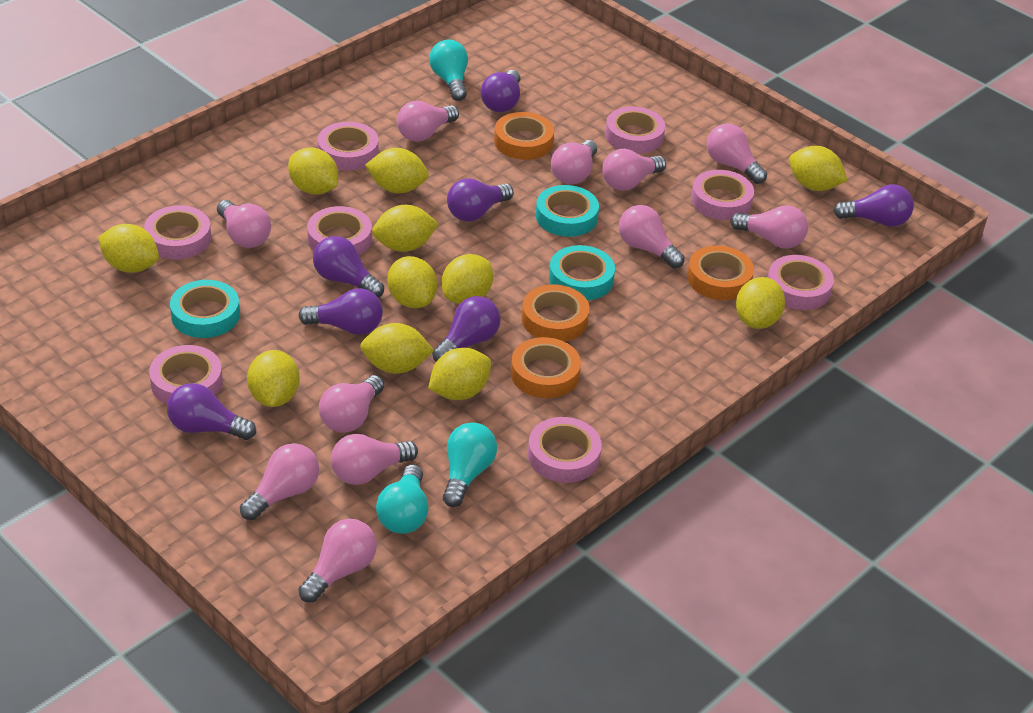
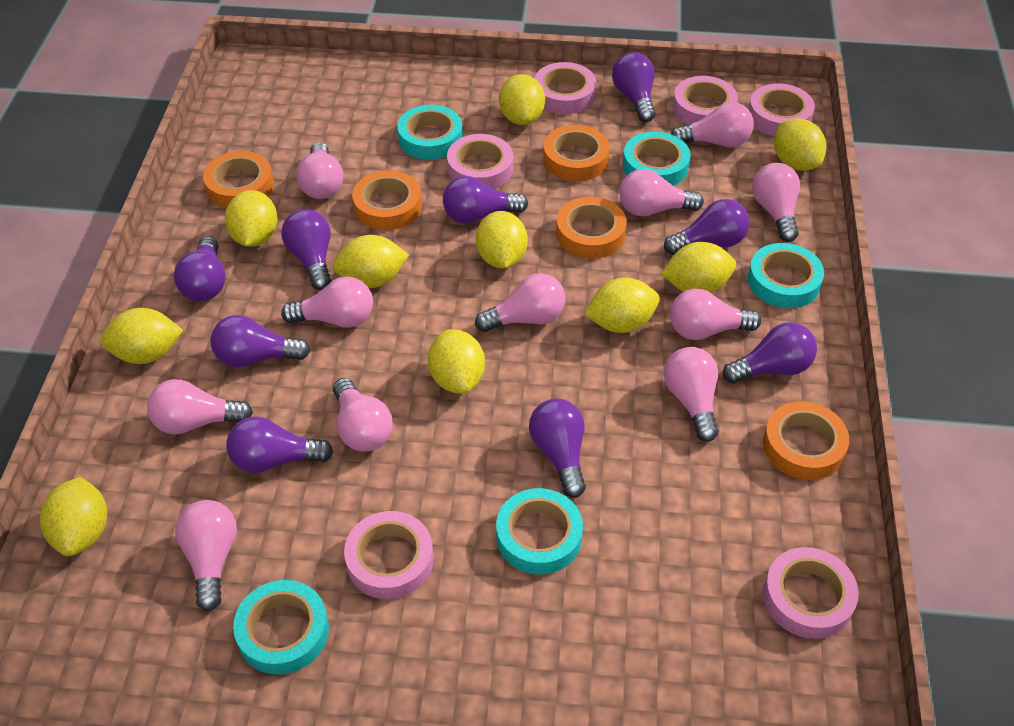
orange tape: 4 -> 5
pink tape: 8 -> 6
purple light bulb: 7 -> 9
turquoise light bulb: 3 -> 0
turquoise tape: 3 -> 5
yellow lemon: 11 -> 10

